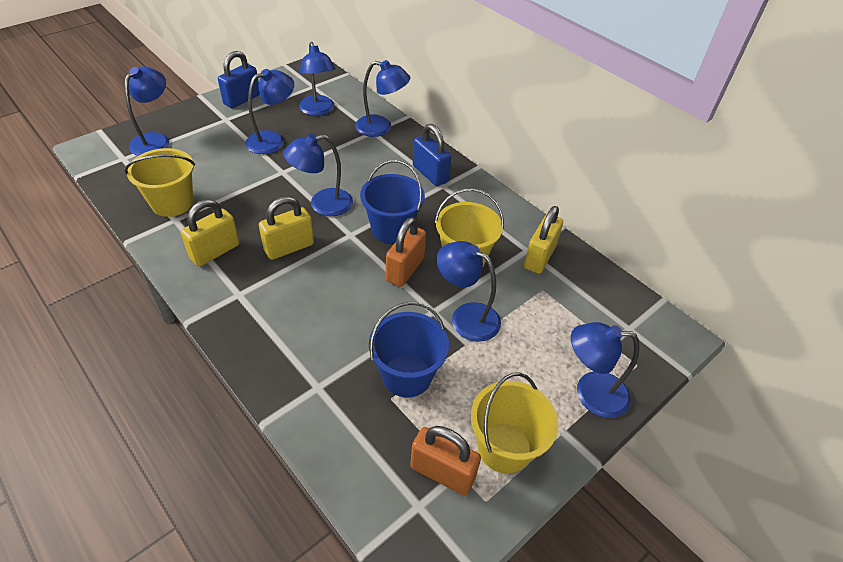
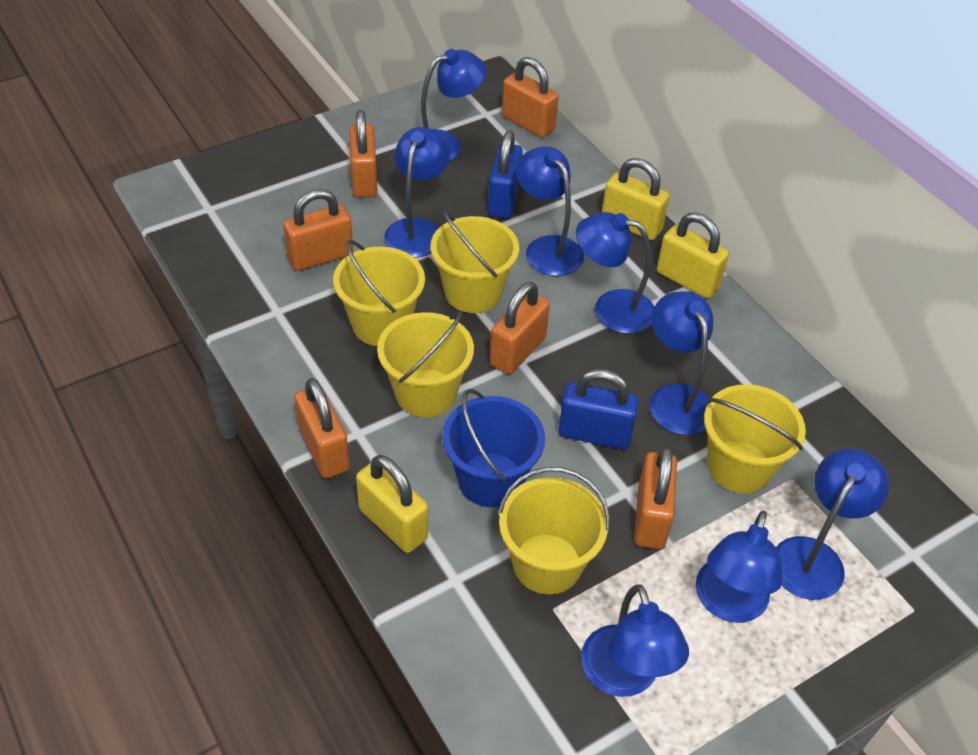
blue bucket: 2 -> 1
blue lamp: 7 -> 8
orange padlock: 2 -> 6
yellow bucket: 3 -> 5

